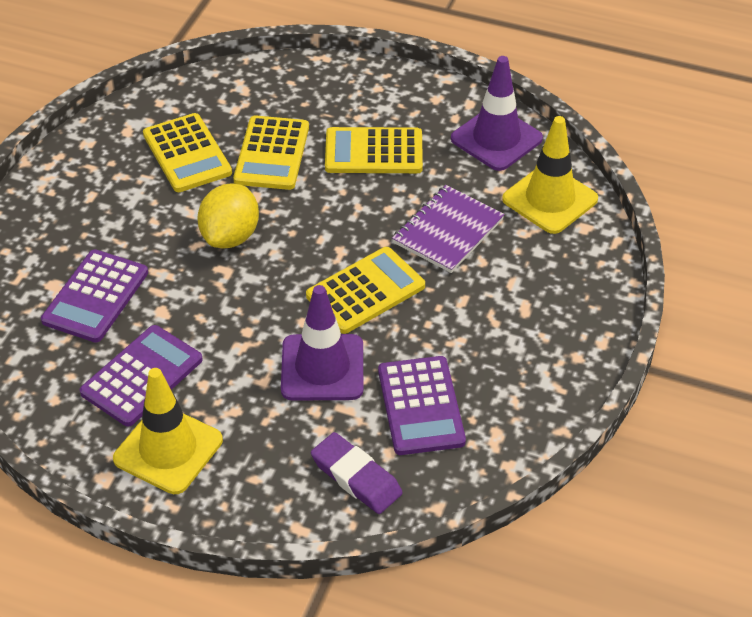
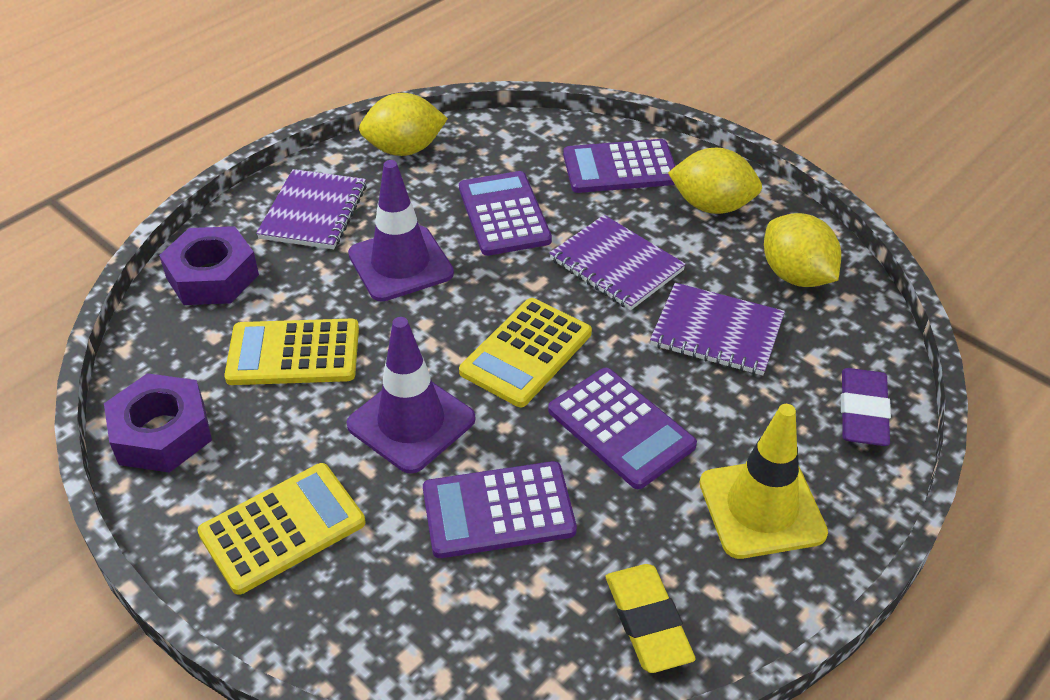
purple calculator: 3 -> 4
purple notebook: 1 -> 3
purple nut: 0 -> 2
yellow calculator: 4 -> 3
yellow eraser: 0 -> 1
yellow lemon: 1 -> 3
yellow traffic cone: 2 -> 1

